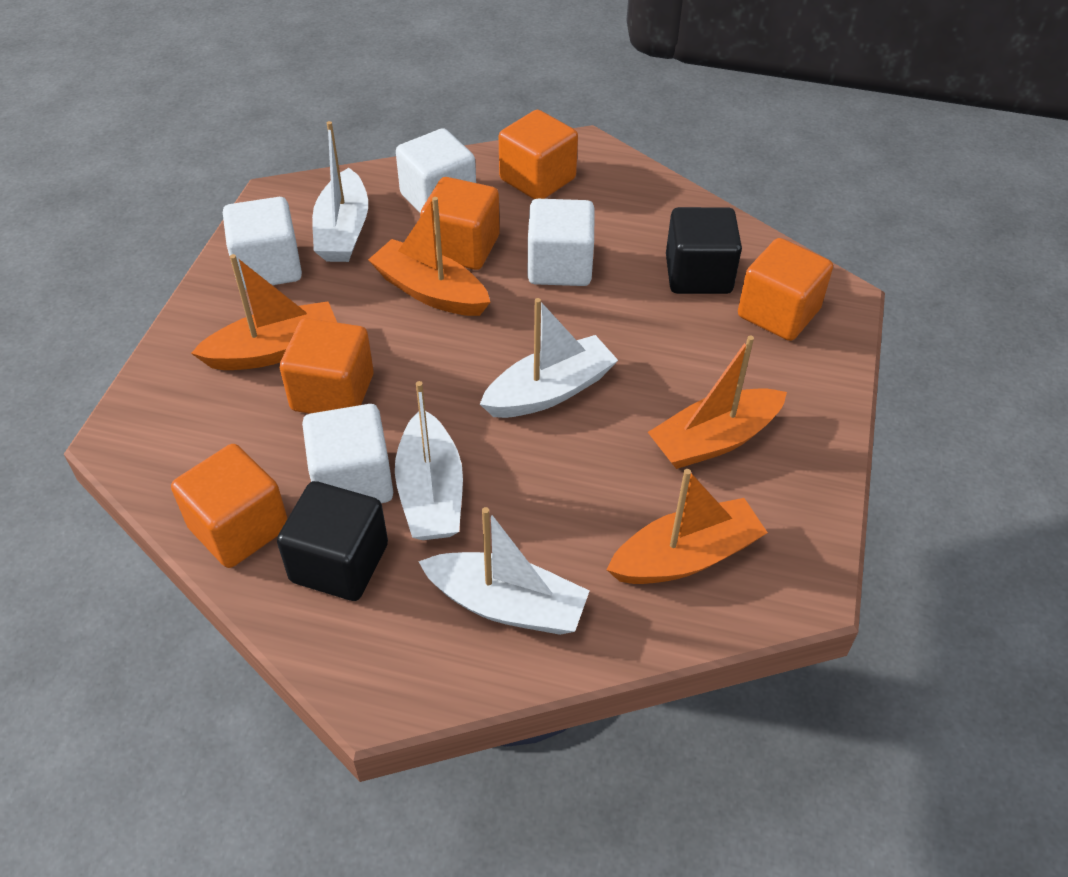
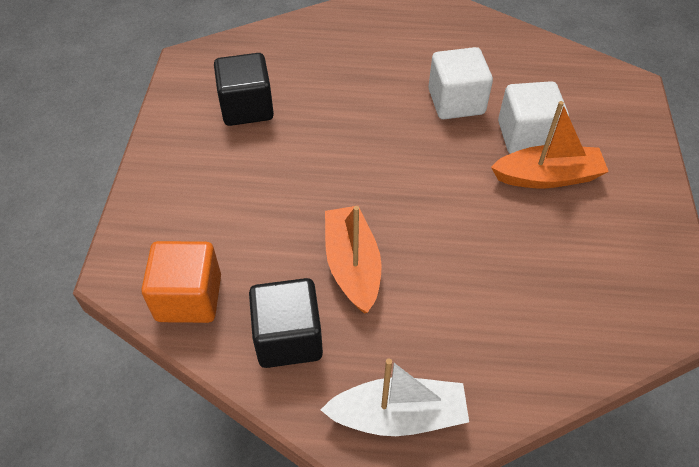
orange boat: 4 -> 2
orange cube: 5 -> 1
white boat: 4 -> 1
white cube: 4 -> 2

